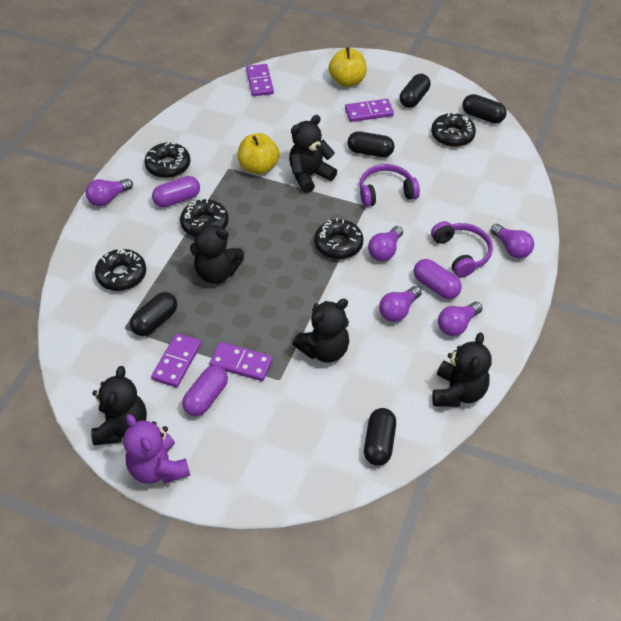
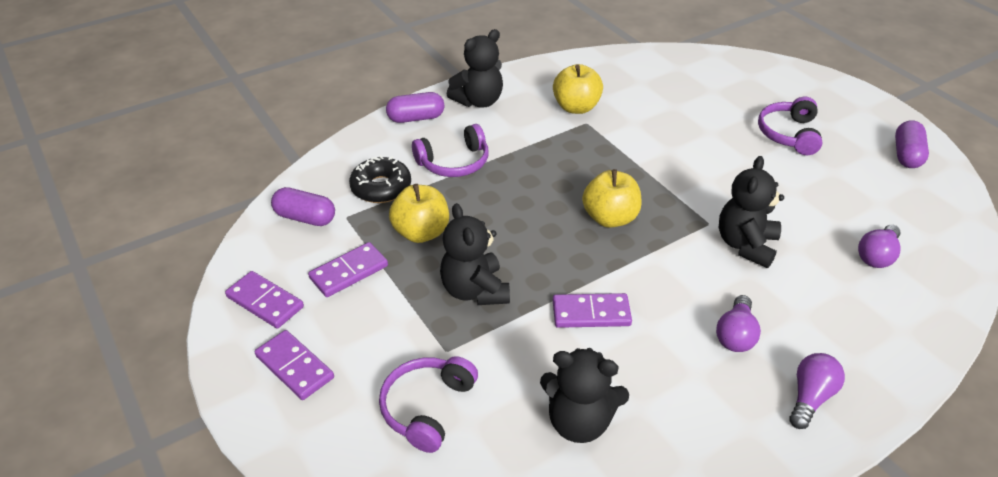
black capsule: 5 -> 0
black donut: 5 -> 1
black teddy bear: 5 -> 4
purple headphones: 2 -> 3
purple light bulb: 5 -> 3
purple teddy bear: 1 -> 0
yellow apple: 2 -> 3

